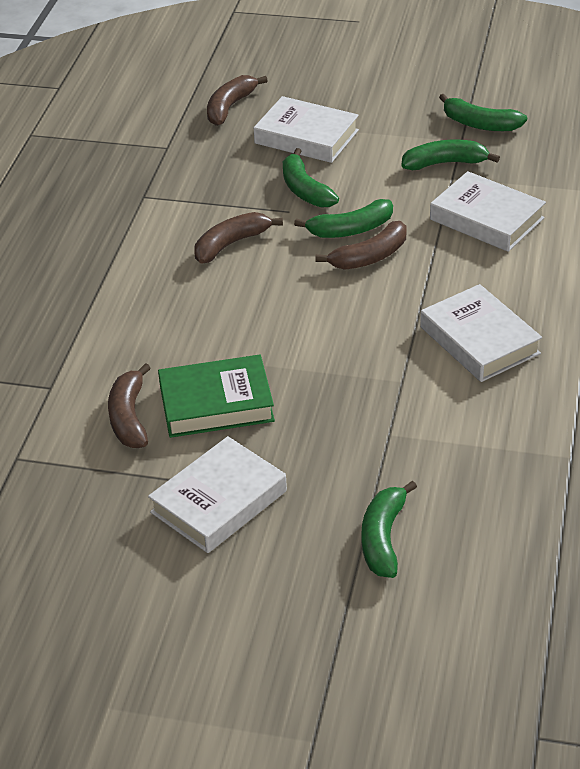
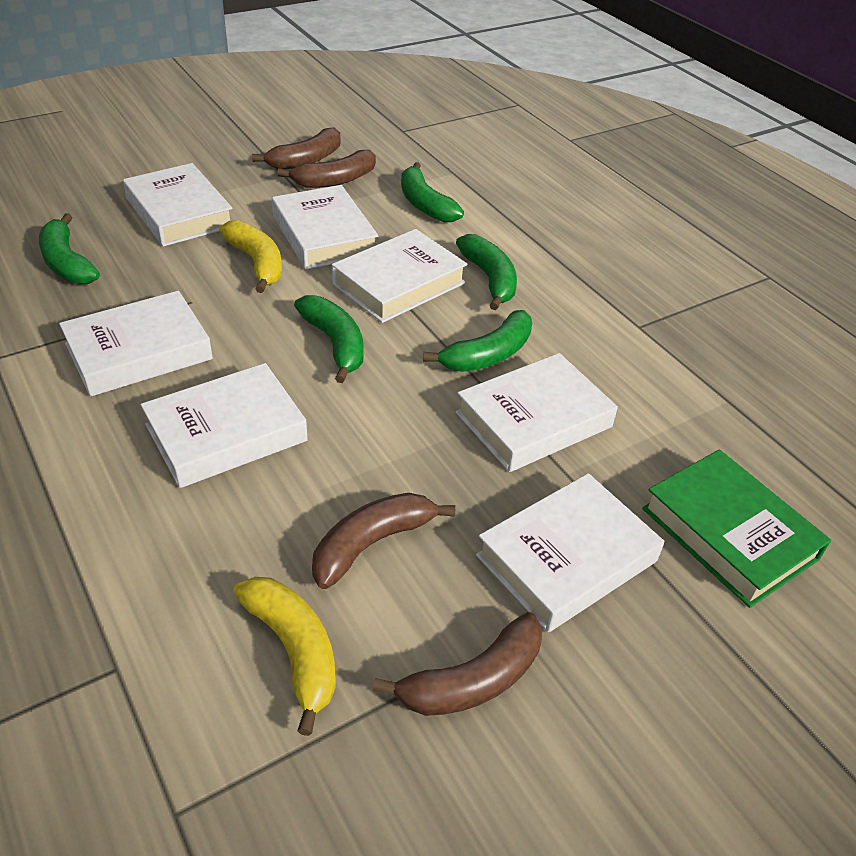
white book: 4 -> 7
yellow banana: 0 -> 2

